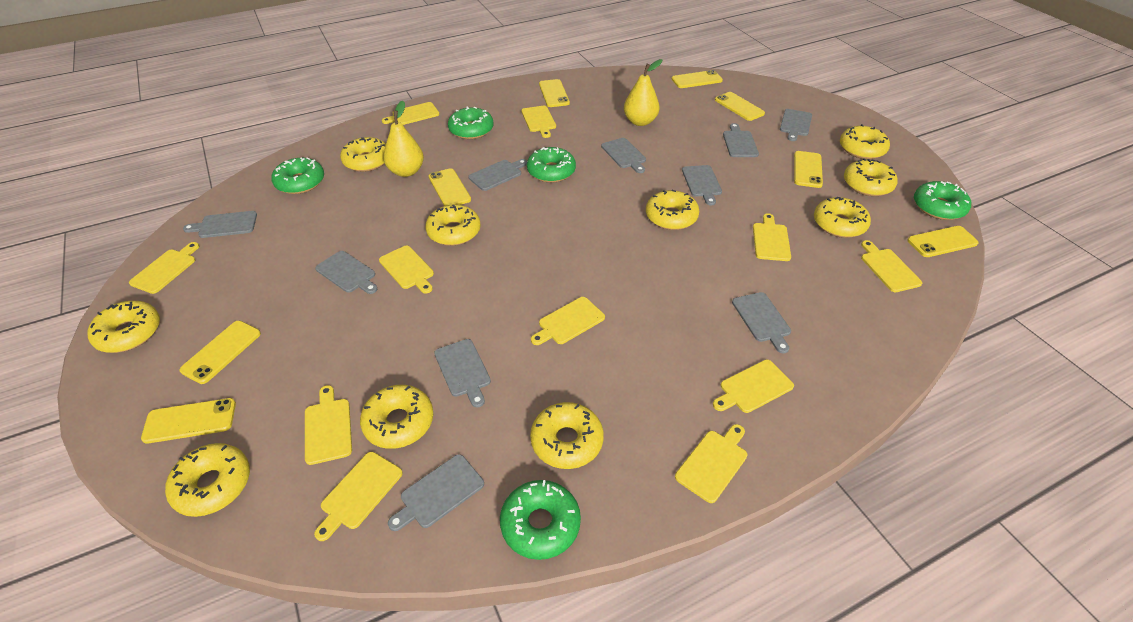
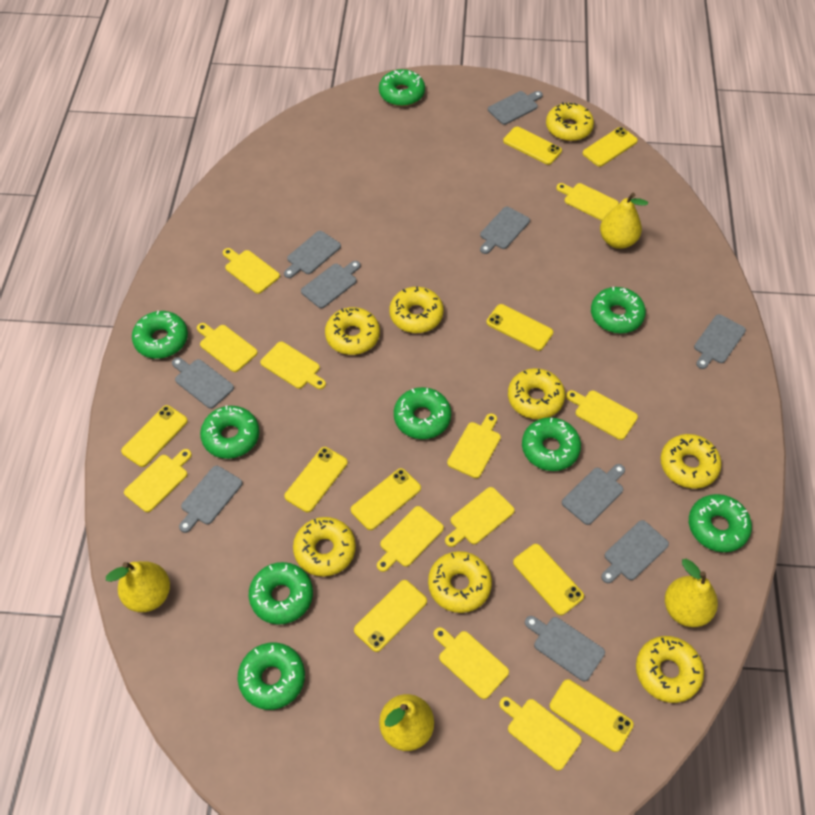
green donut: 5 -> 9
yellow donut: 10 -> 8
yellow pear: 2 -> 4
yellow phone: 8 -> 9

